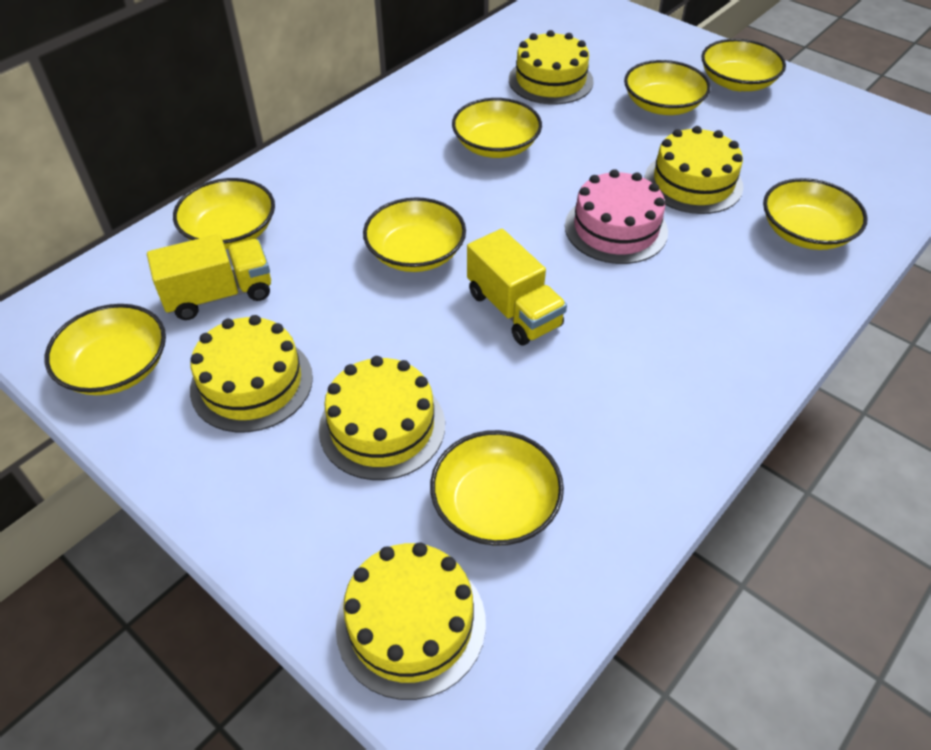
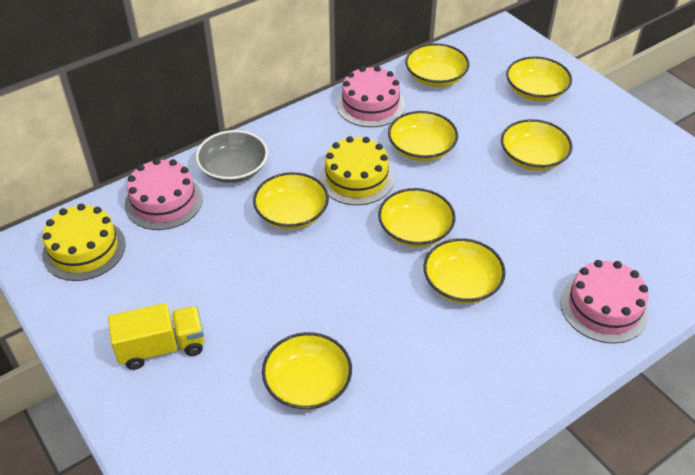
grey bowl: 0 -> 1
pink cake: 1 -> 3
yellow cake: 5 -> 2
yellow truck: 2 -> 1

